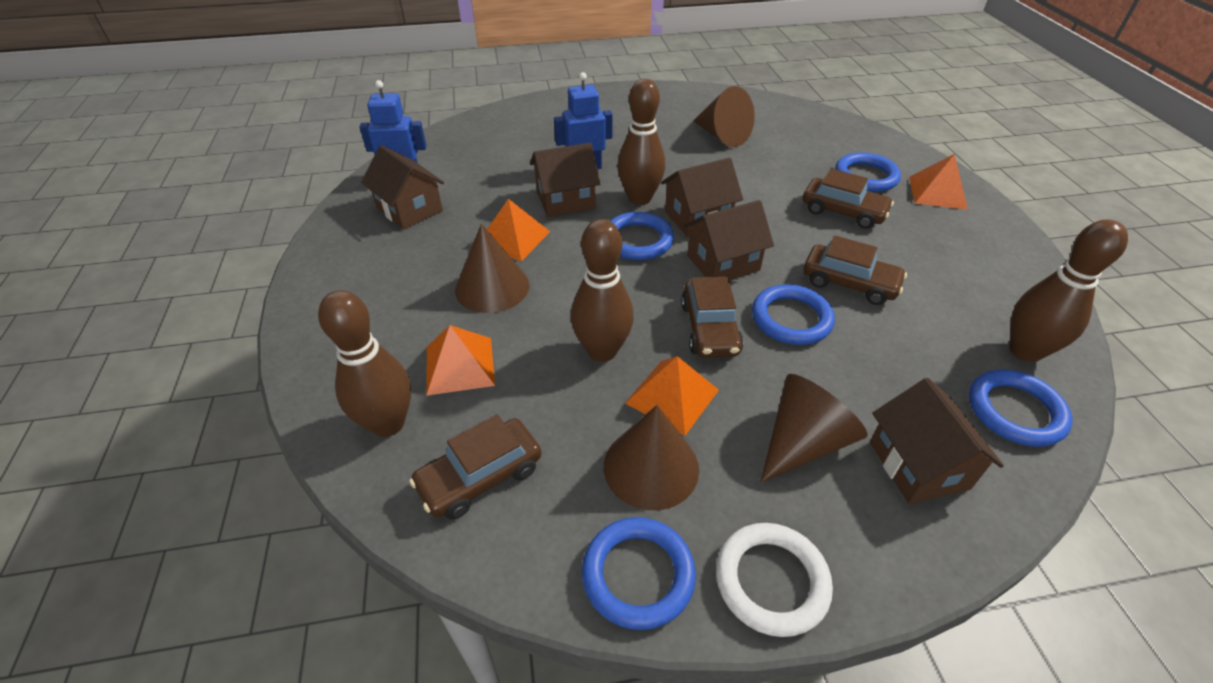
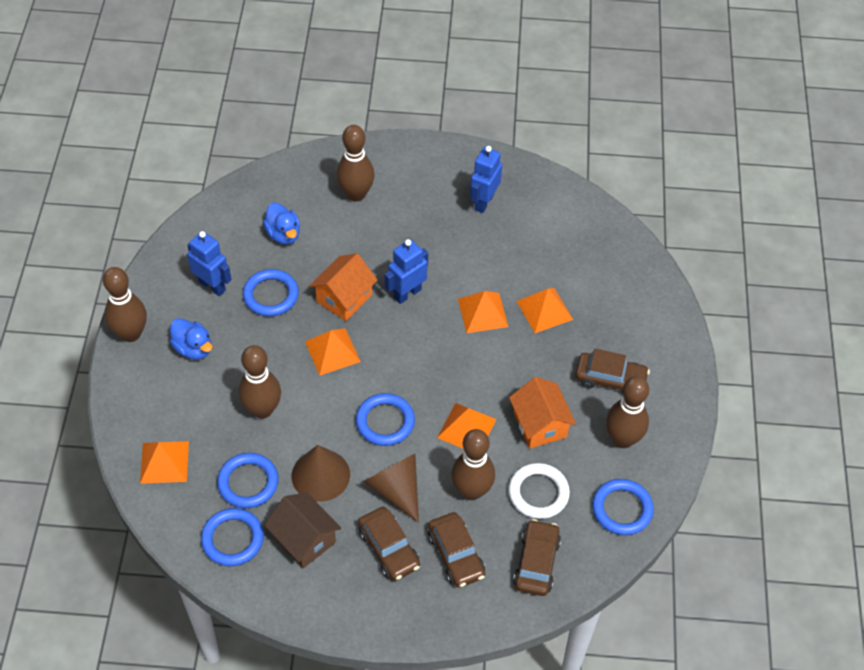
blue duck: 0 -> 2
blue robot: 2 -> 3
brown bowling pin: 4 -> 5
brown cone: 4 -> 2
brown house: 5 -> 1
orange house: 0 -> 2
orange pyramid: 4 -> 5

